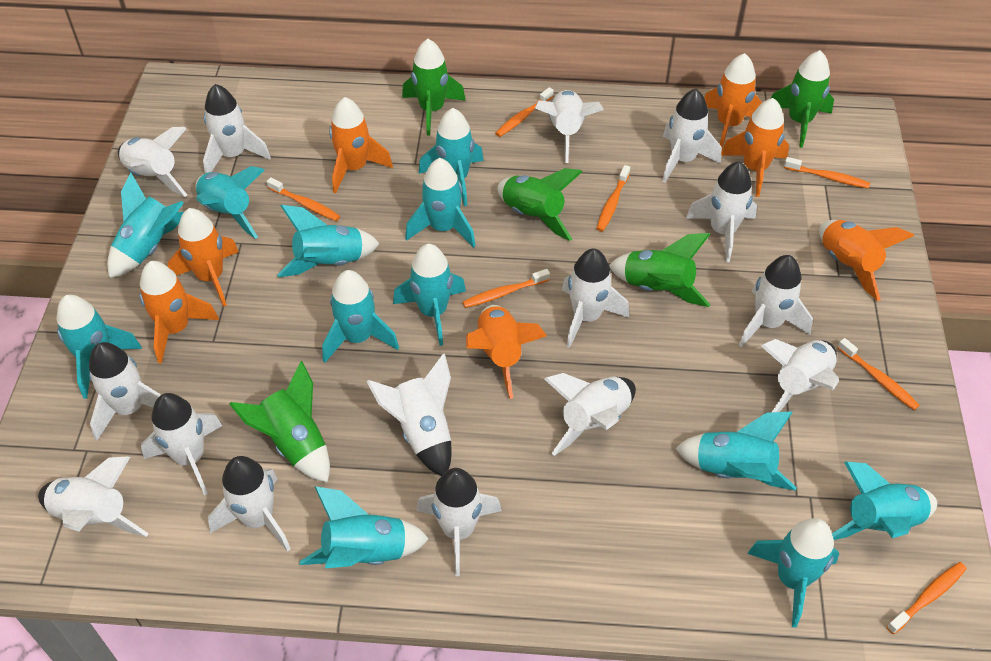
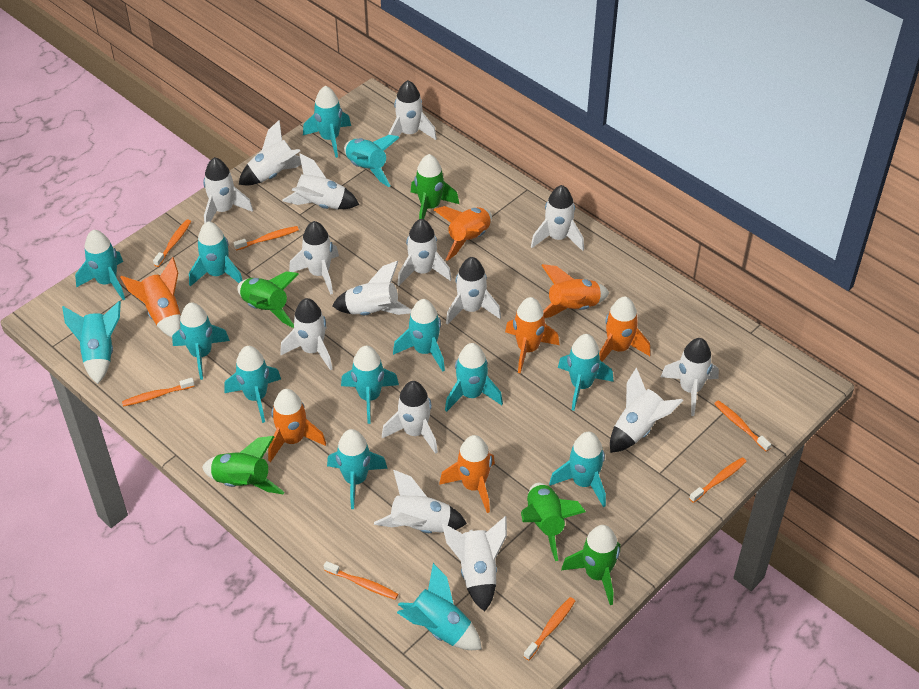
turquoise rocket: 12 -> 14

